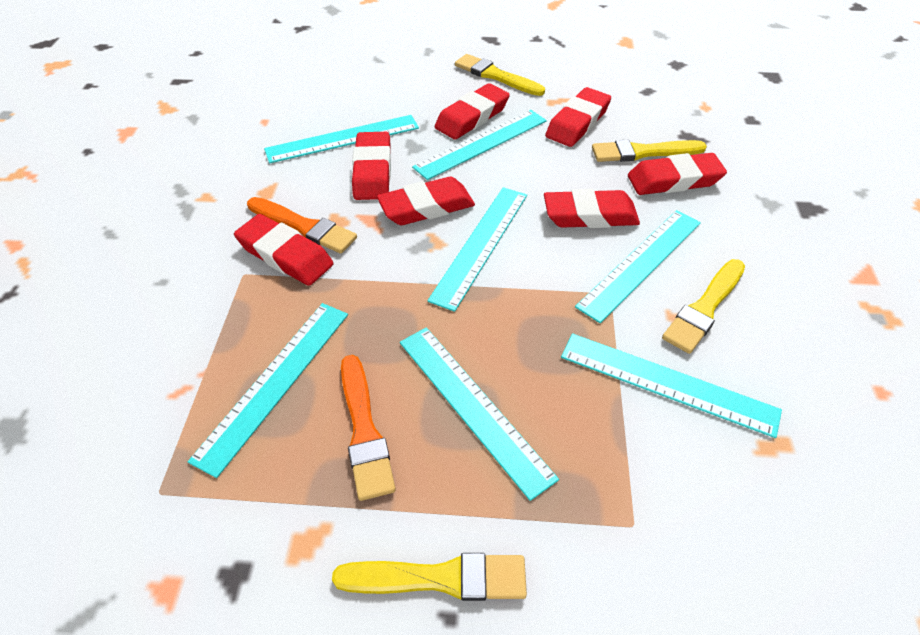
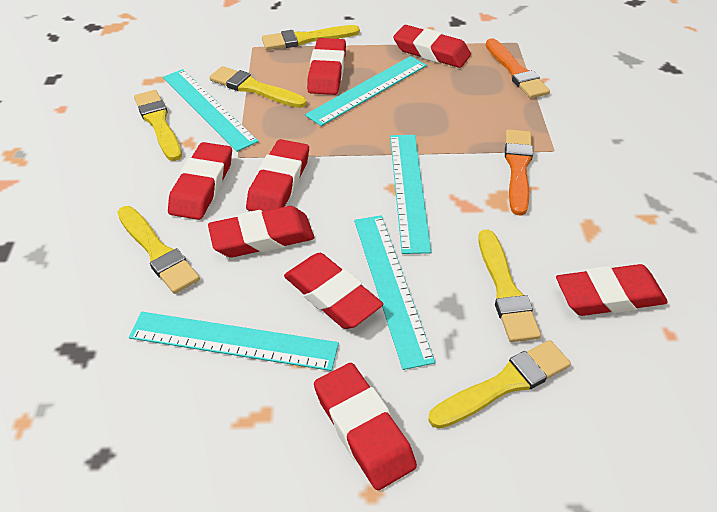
red eraser: 7 -> 8
turquoise ruler: 7 -> 5
yellow brush: 4 -> 6

